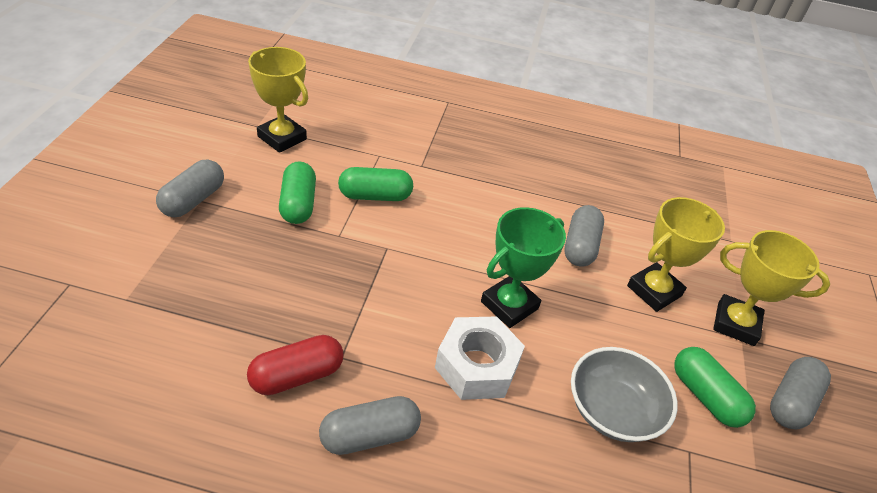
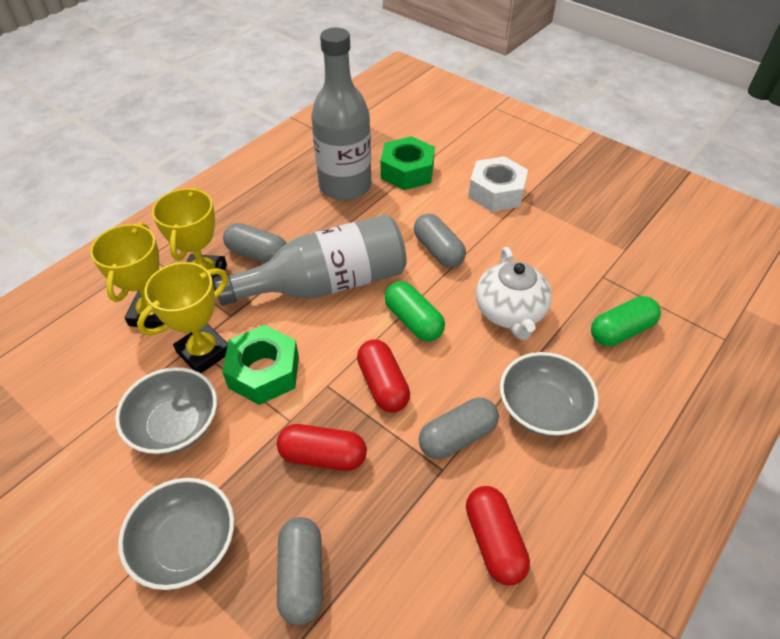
green capsule: 3 -> 2
green nut: 0 -> 2
green trophy: 1 -> 0
grey bottle: 0 -> 2
grey bowl: 1 -> 3
red capsule: 1 -> 3
white teapot: 0 -> 1

